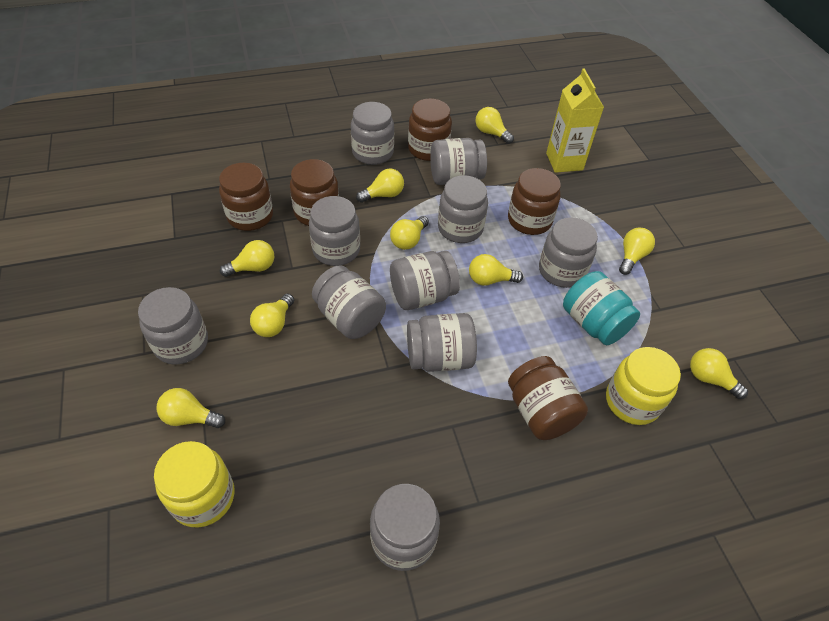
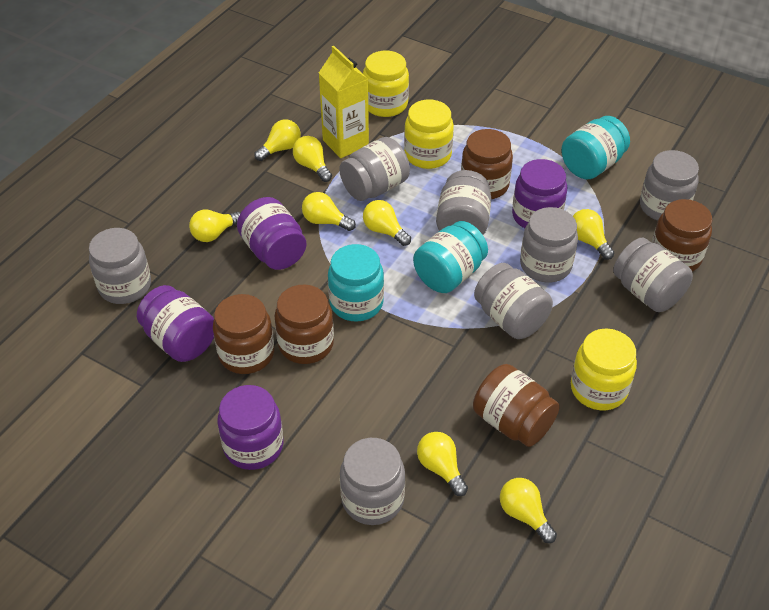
grey jar: 10 -> 8
purple jar: 0 -> 4
turquoise jar: 1 -> 3
yellow jar: 2 -> 3
yellow light bulb: 9 -> 8

